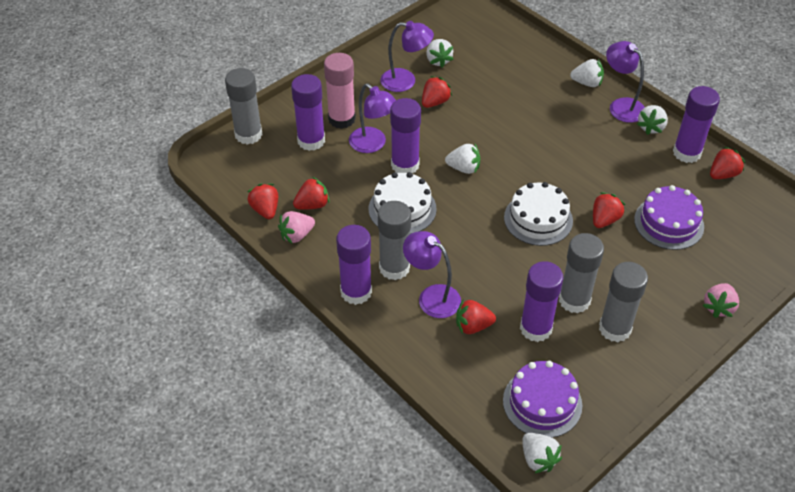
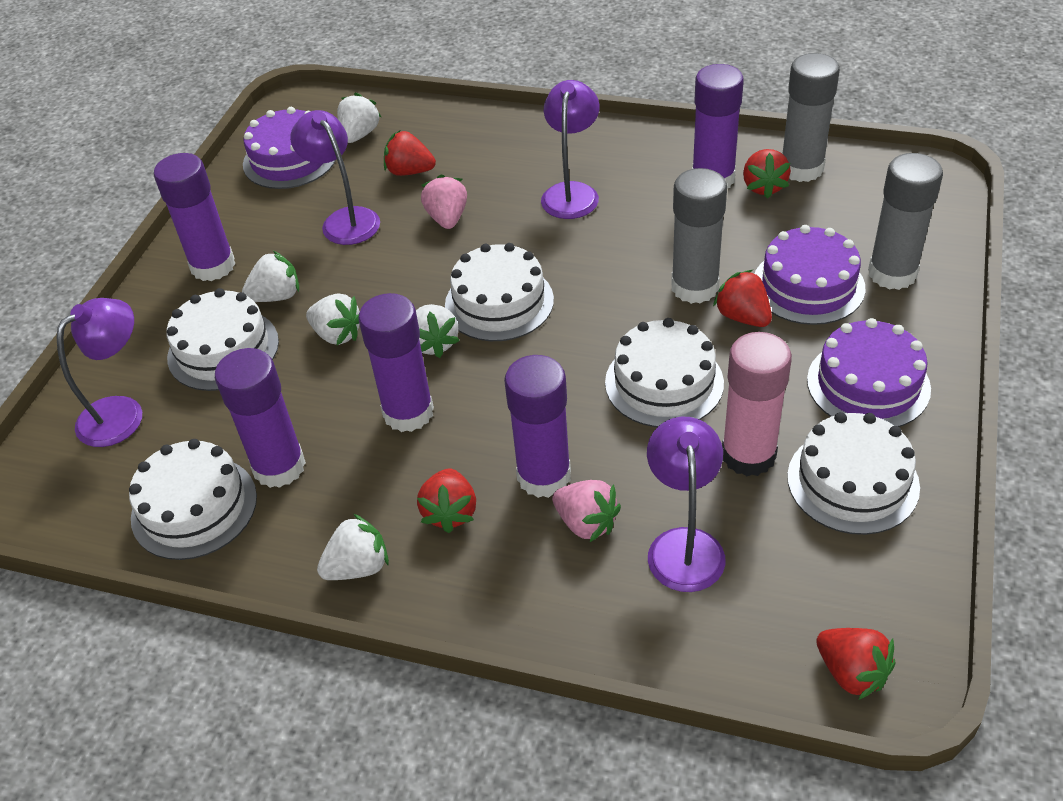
grey glue stick: 4 -> 3
purple cake: 2 -> 3
red strawberry: 6 -> 5
white cake: 2 -> 5

